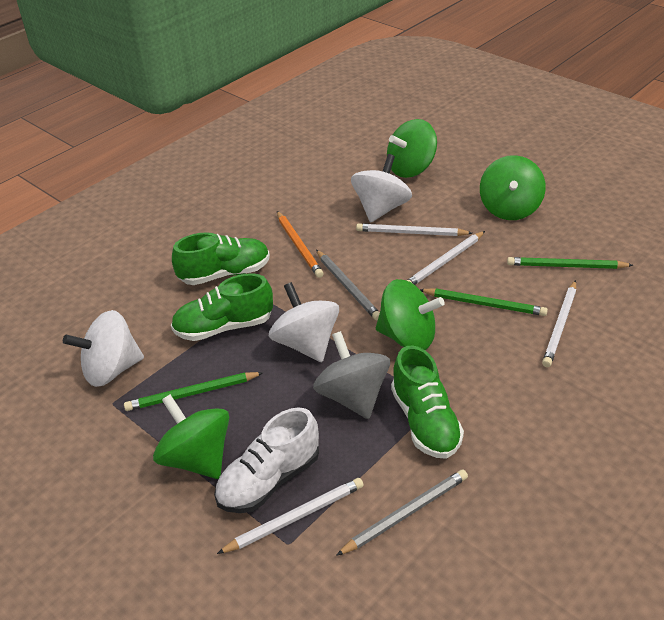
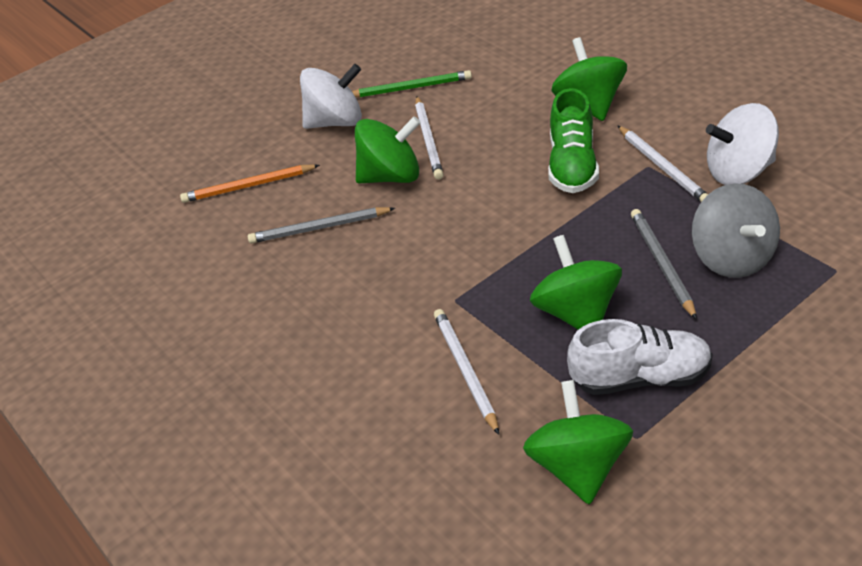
green pencil: 3 -> 1
green shoe: 3 -> 1
white pencil: 4 -> 3
white spinning top: 3 -> 2

